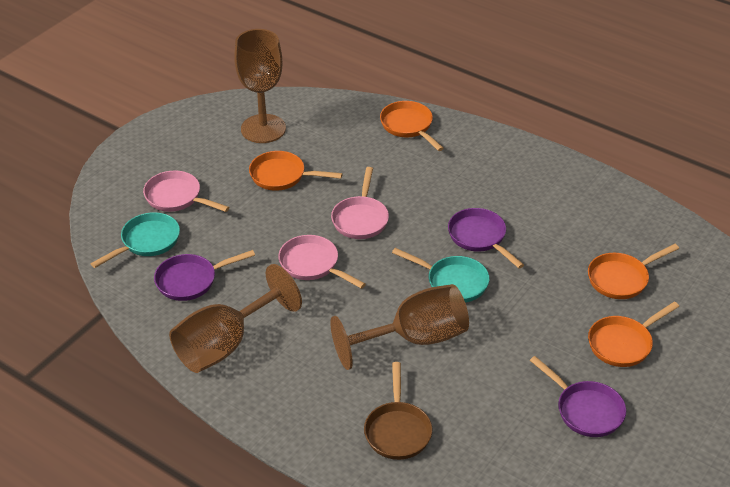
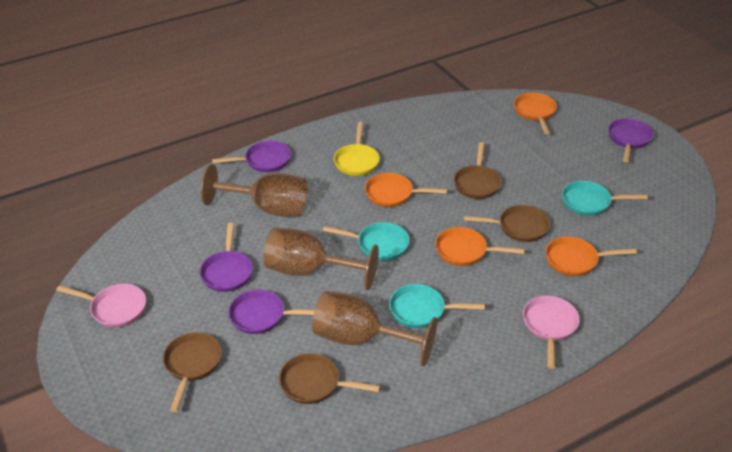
brown pan: 1 -> 4
pink pan: 3 -> 2
purple pan: 3 -> 4
turquoise pan: 2 -> 3
yellow pan: 0 -> 1

